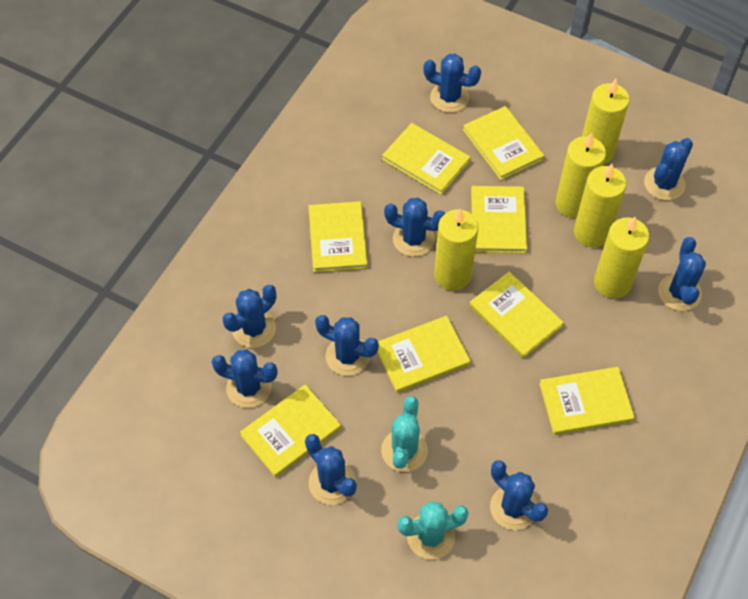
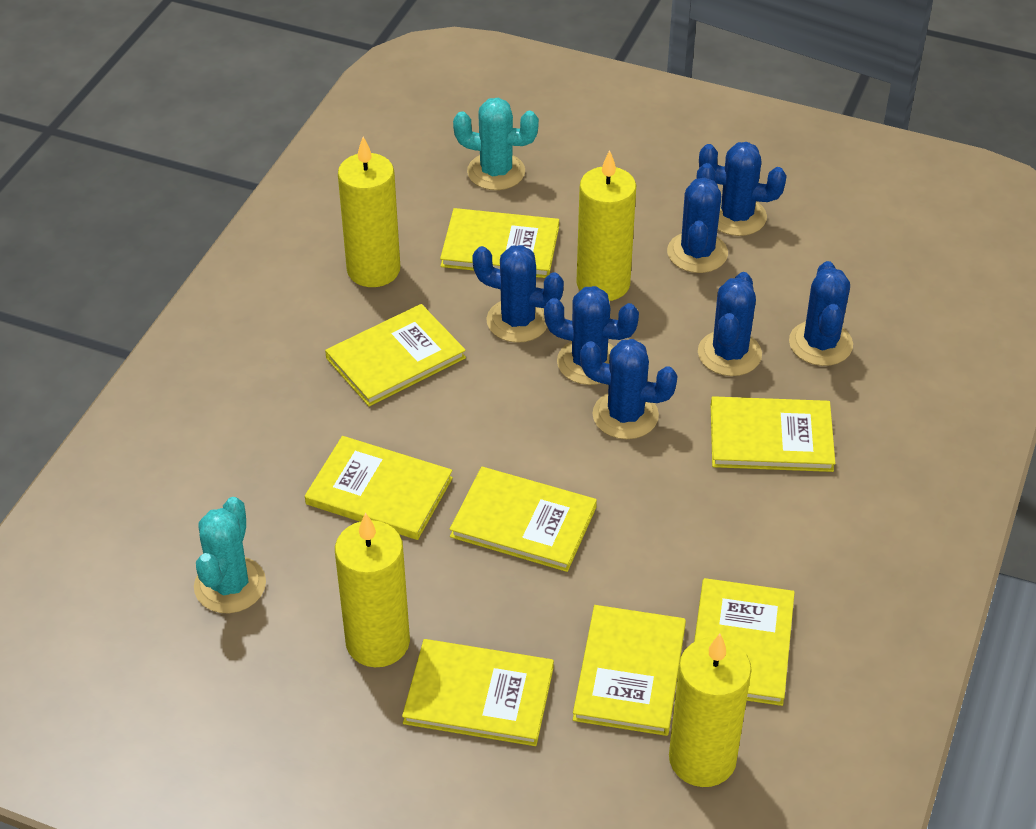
blue cactus: 9 -> 7
yellow candle: 5 -> 4

